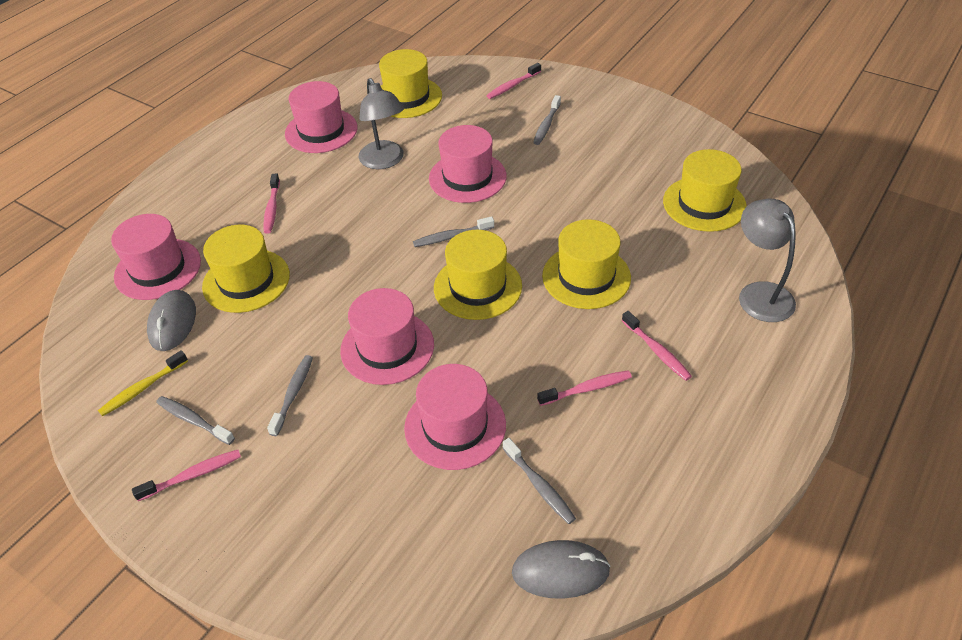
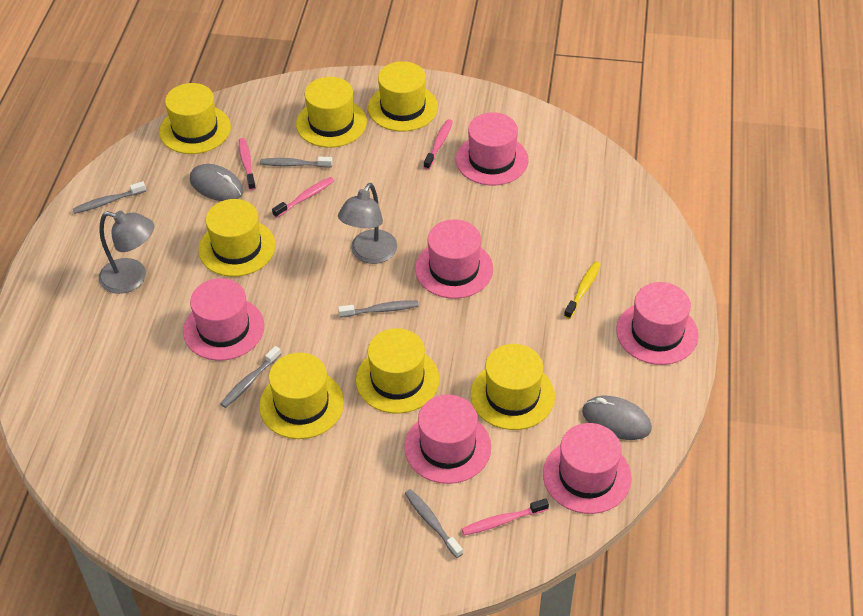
pink hat: 5 -> 6
pink toothbrush: 5 -> 4
yellow hat: 5 -> 7

